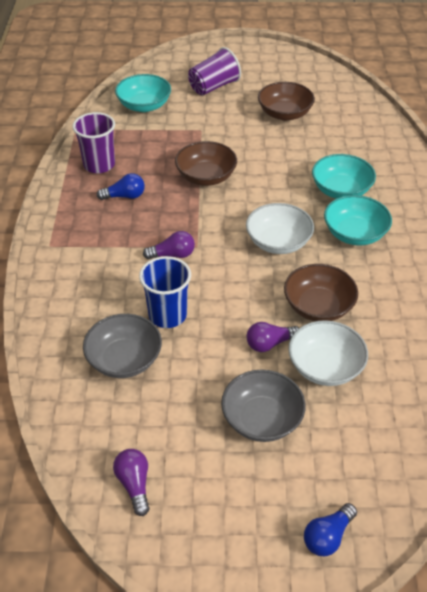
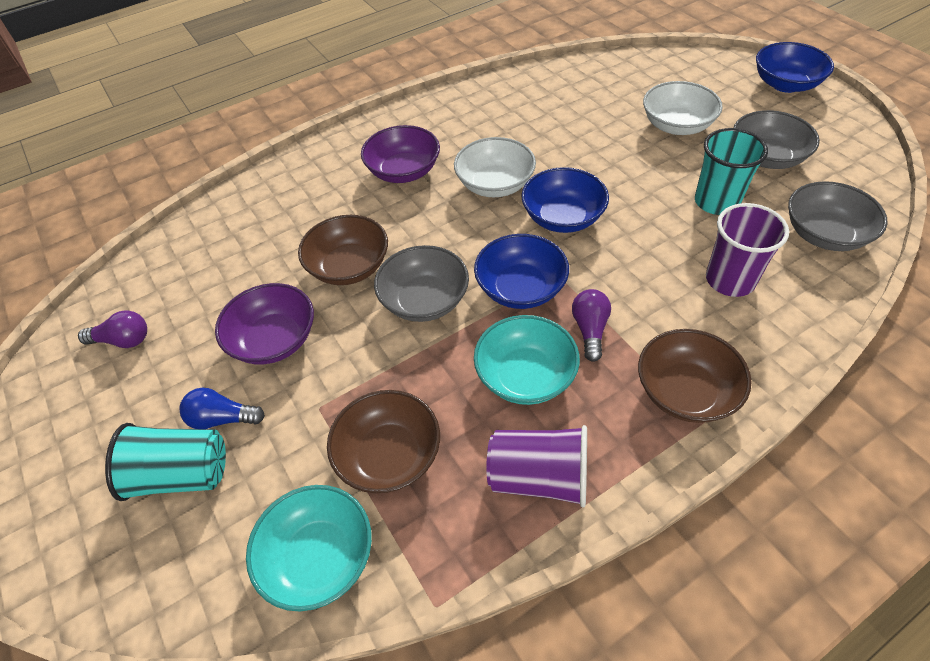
blue bowl: 0 -> 3
blue cup: 1 -> 0
blue light bulb: 2 -> 1
grey bowl: 2 -> 3
purple bowl: 0 -> 2
purple light bulb: 3 -> 2
turquoise bowl: 3 -> 2
turquoise cup: 0 -> 2

